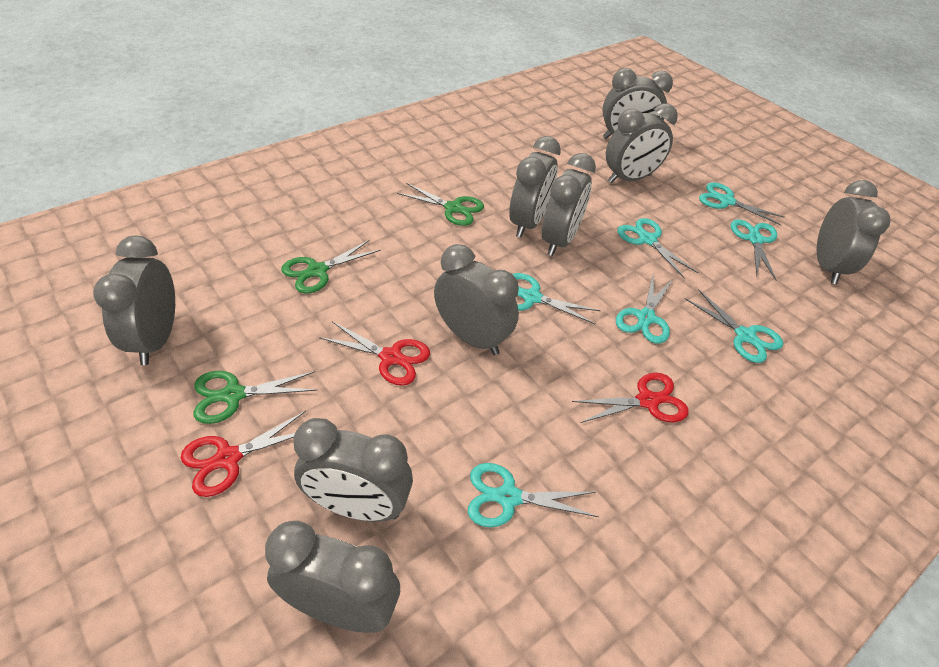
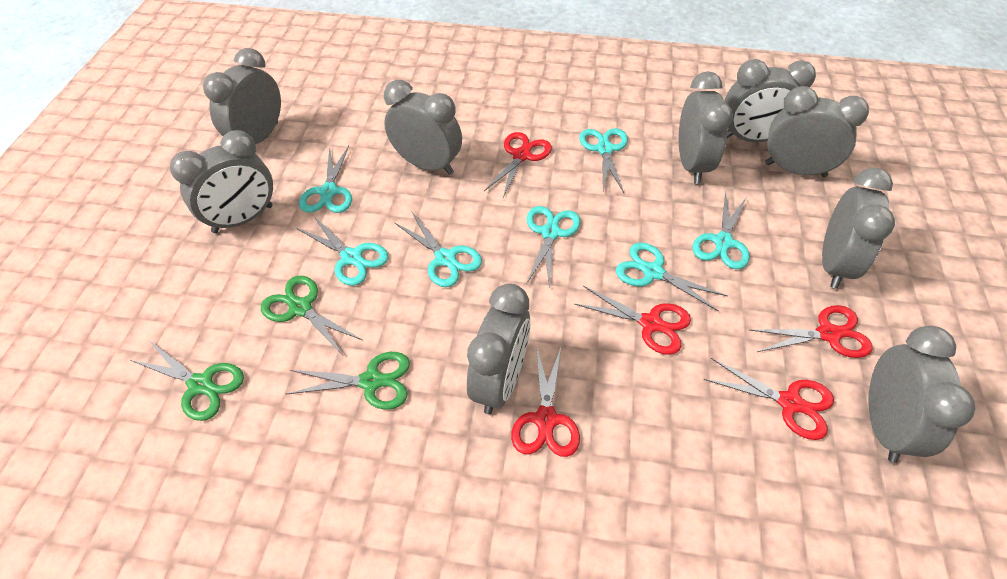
red scissors: 3 -> 5

